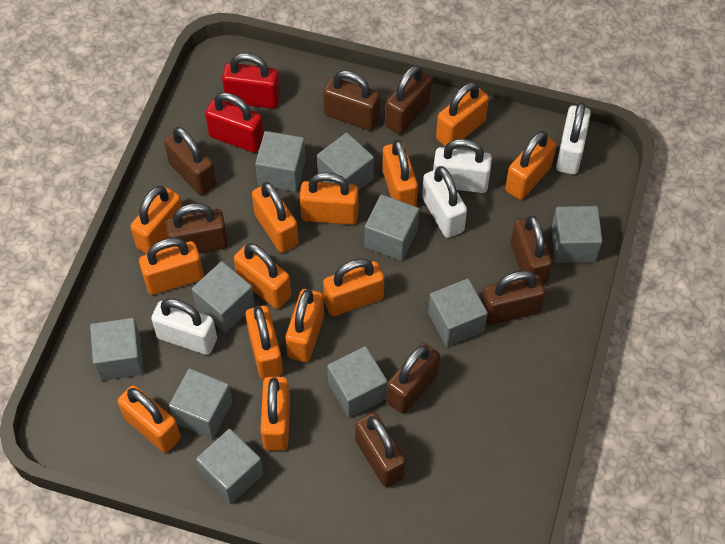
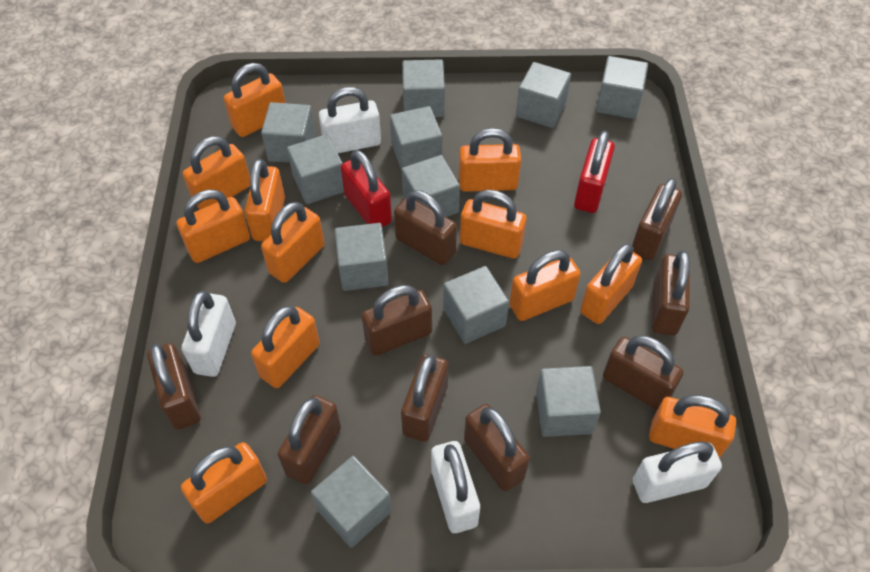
brown padlock: 8 -> 9
grey cube: 10 -> 11
orange padlock: 13 -> 12

